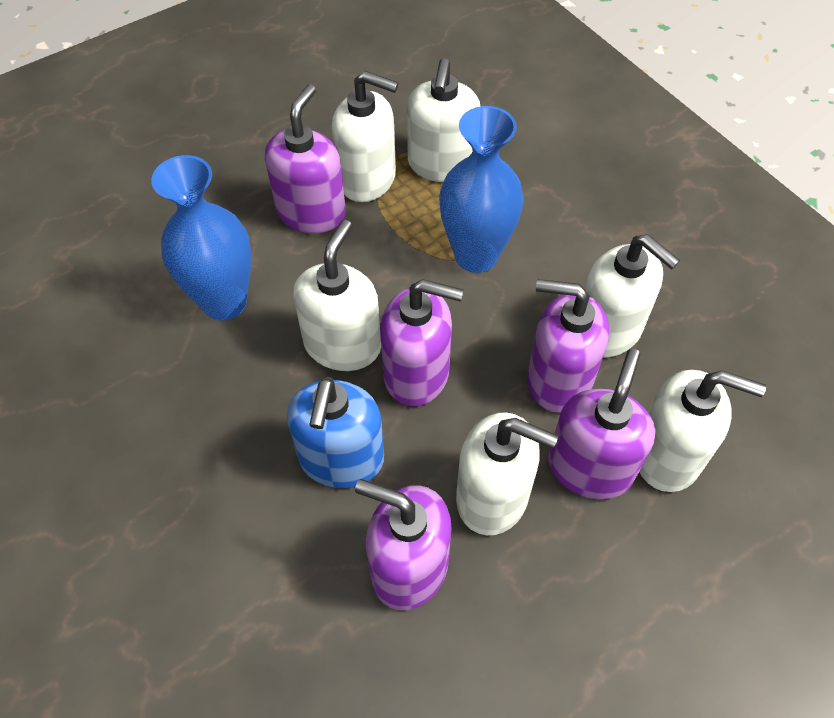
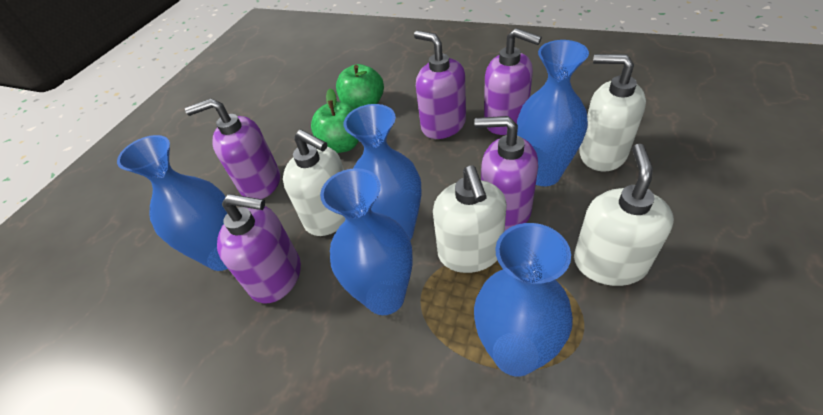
blue soap dispenser: 1 -> 0
blue vase: 2 -> 5
green apple: 0 -> 2
white soap dispenser: 6 -> 4

